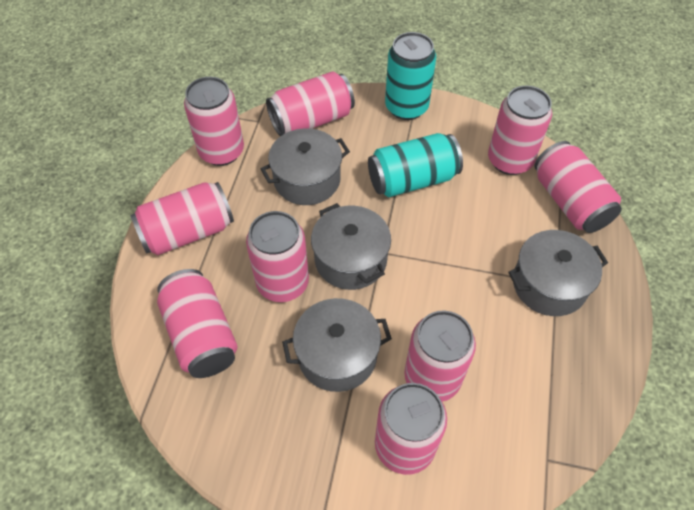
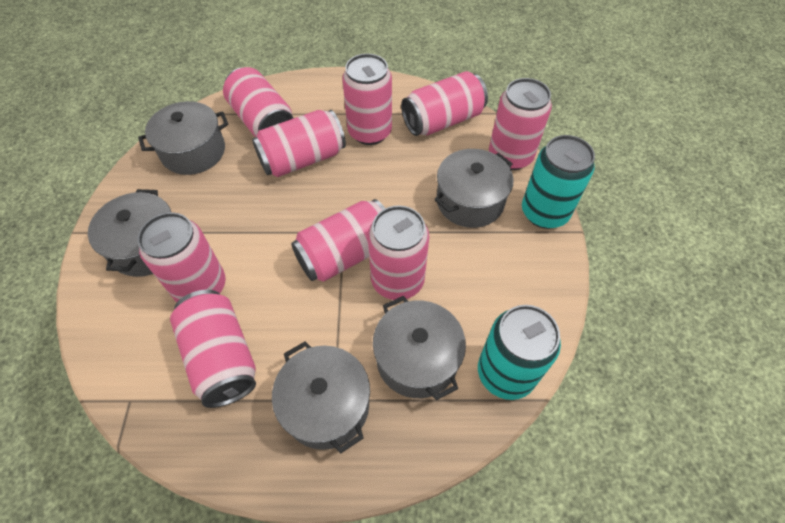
grey pot: 4 -> 5

